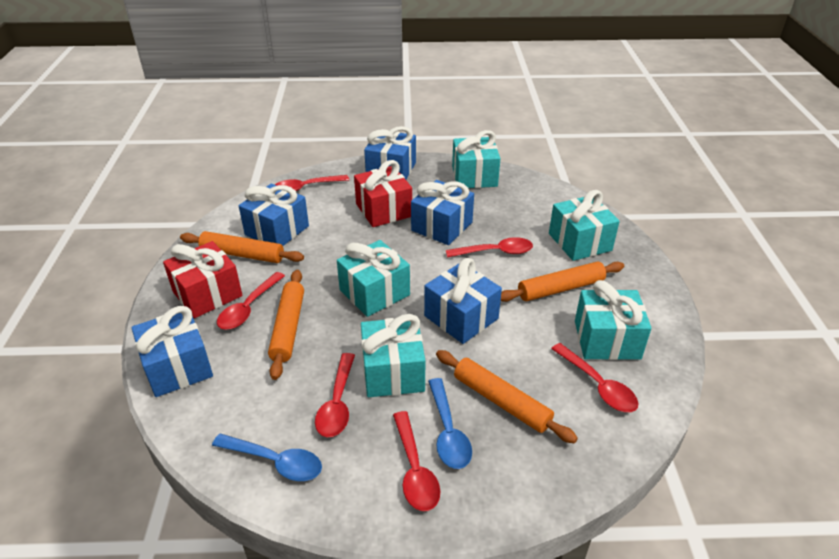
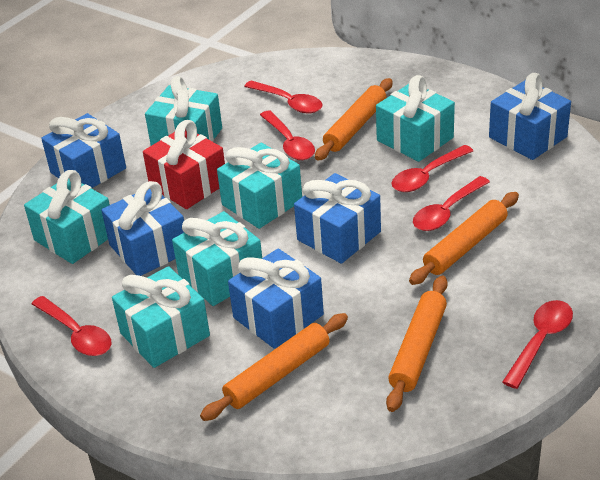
blue spoon: 2 -> 0
red gift: 2 -> 1
turquoise gift: 5 -> 6

